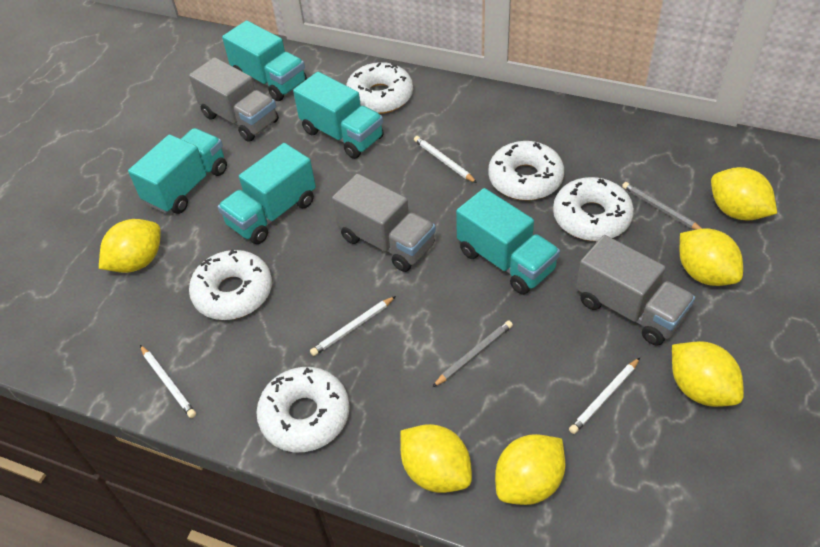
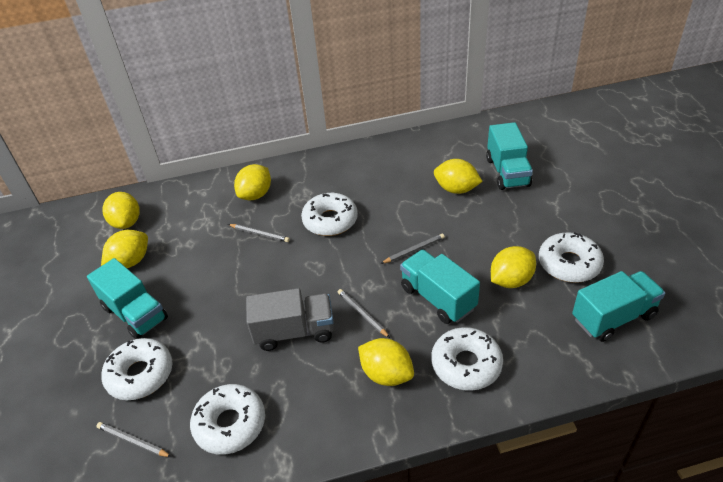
grey pencil: 2 -> 4
grey truck: 3 -> 1
turquoise truck: 5 -> 4
white pencil: 4 -> 0

